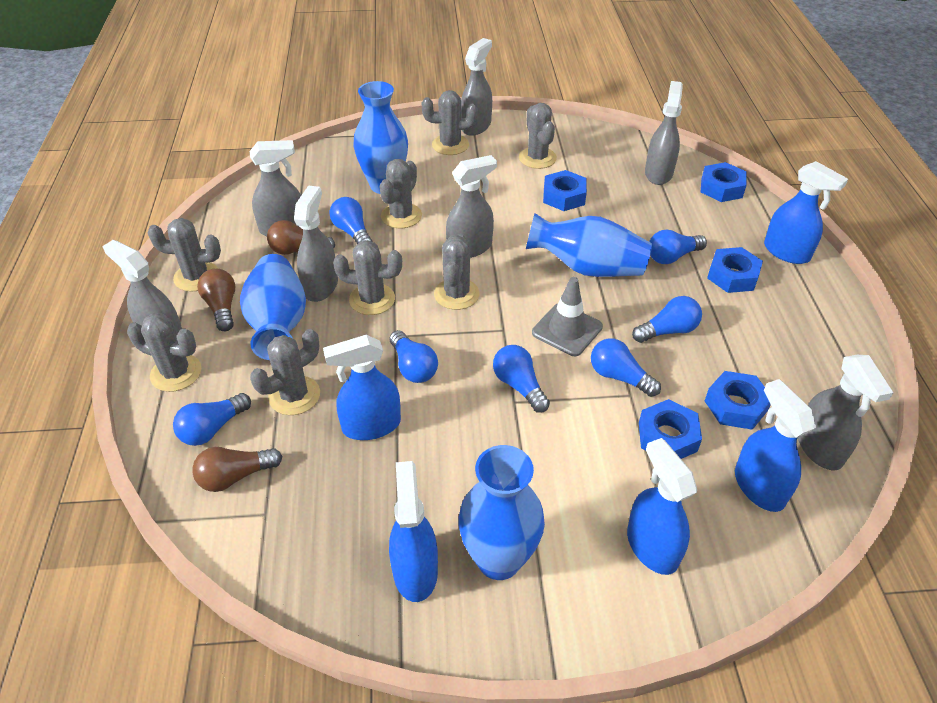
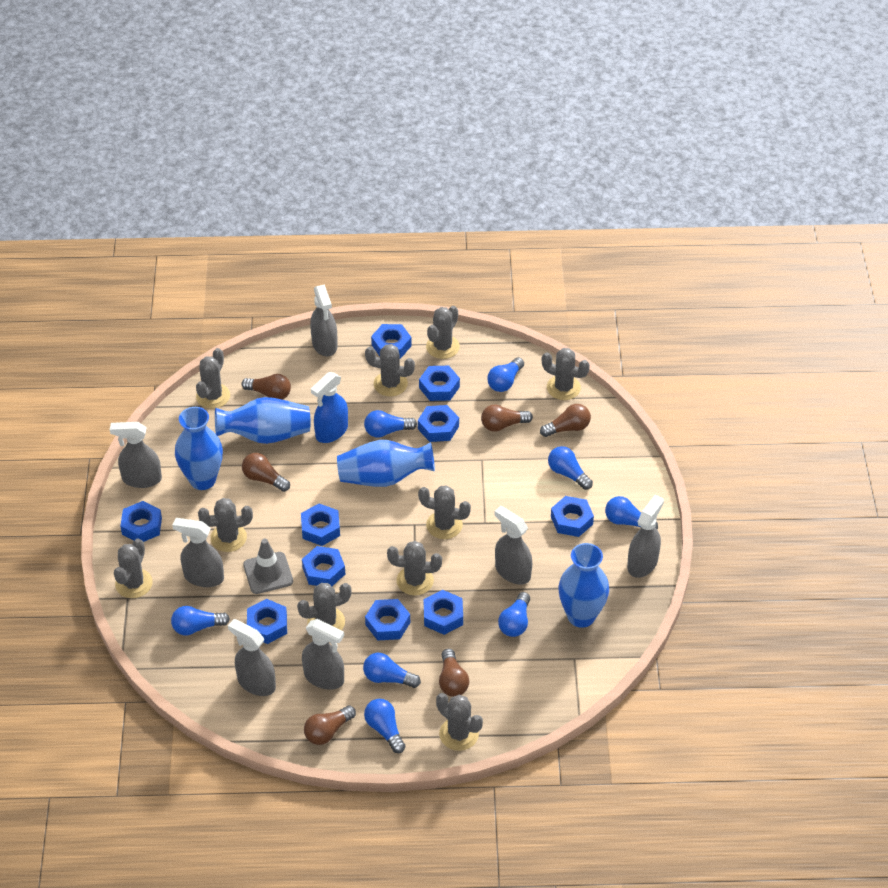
blue light bulb: 7 -> 8
blue nut: 5 -> 10
blue spray bottle: 5 -> 1
brown light bulb: 3 -> 6
grey cactus: 8 -> 10

